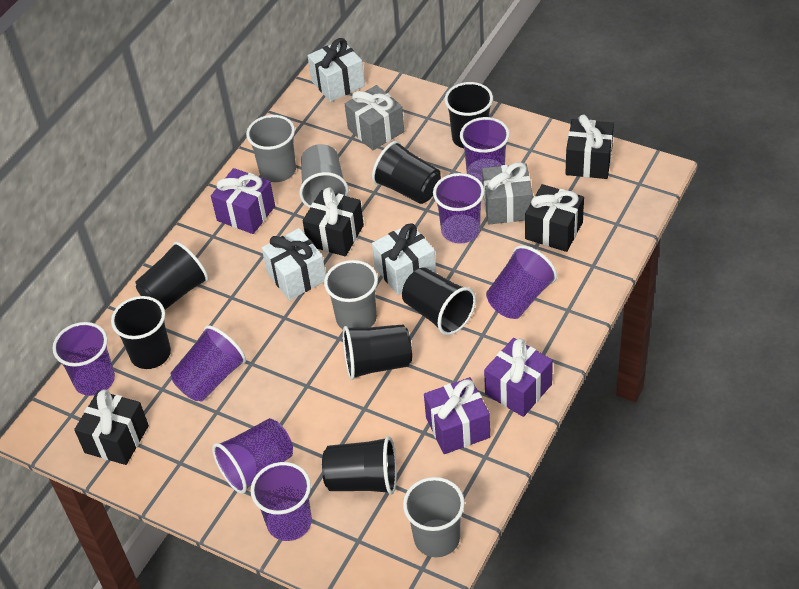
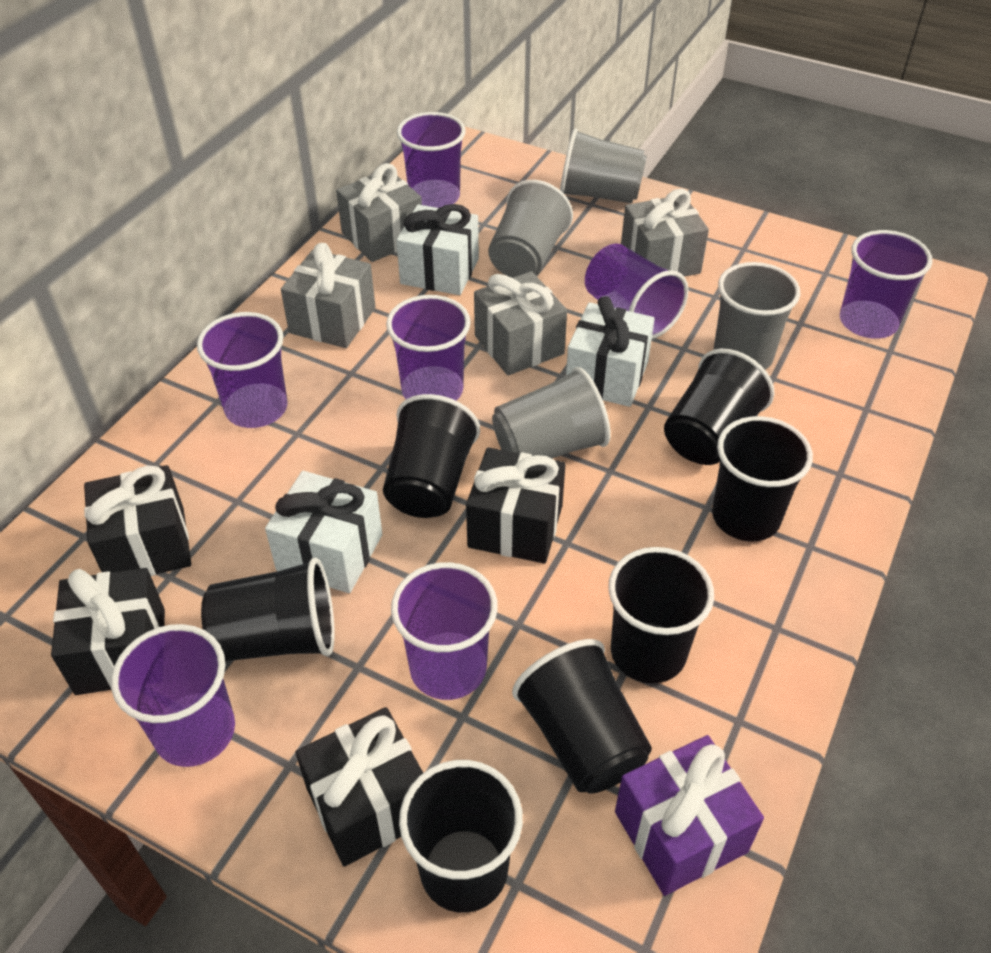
grey gift: 2 -> 4
purple gift: 3 -> 1

